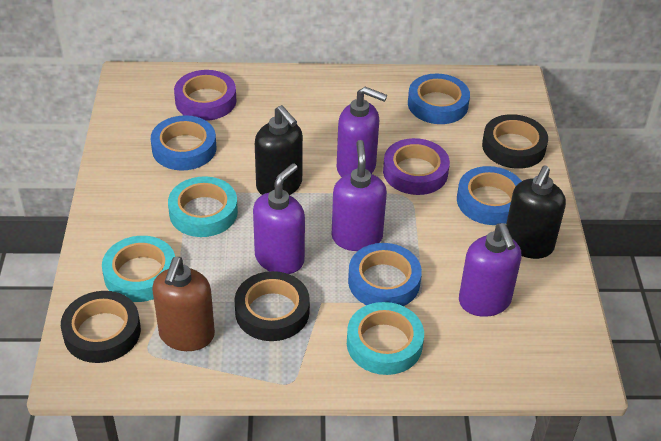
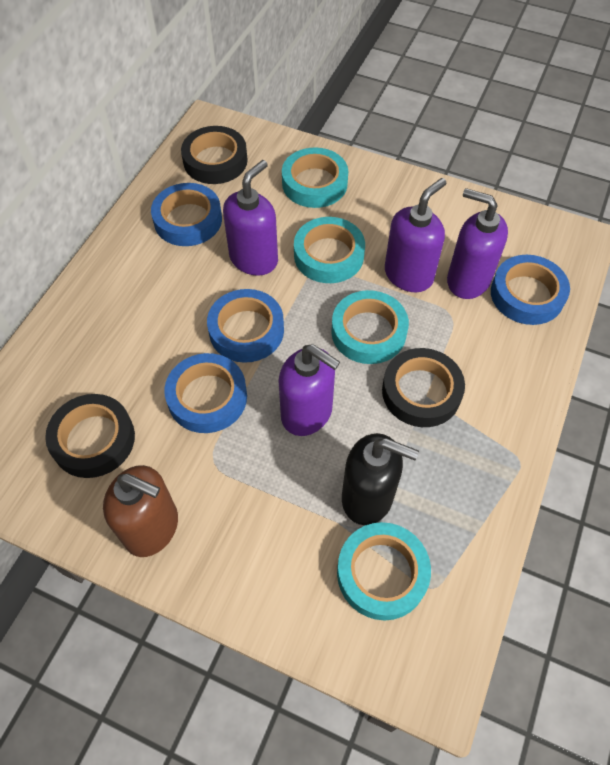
black soap dispenser: 2 -> 1
purple tape: 2 -> 0
turquoise tape: 3 -> 4

